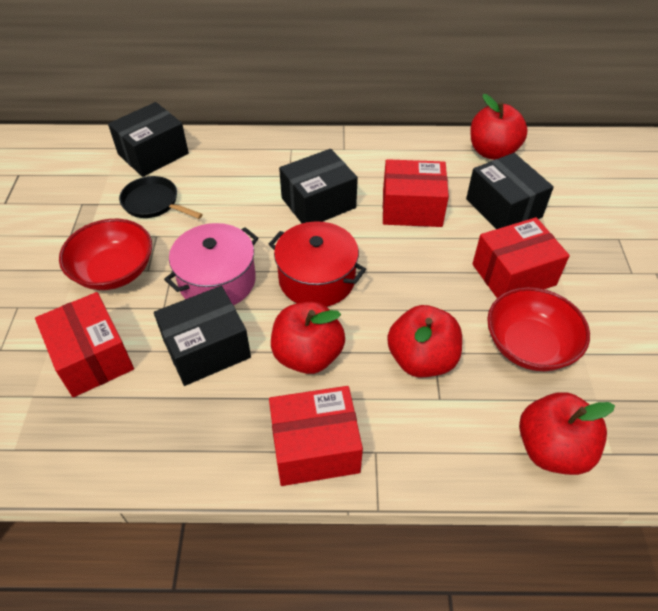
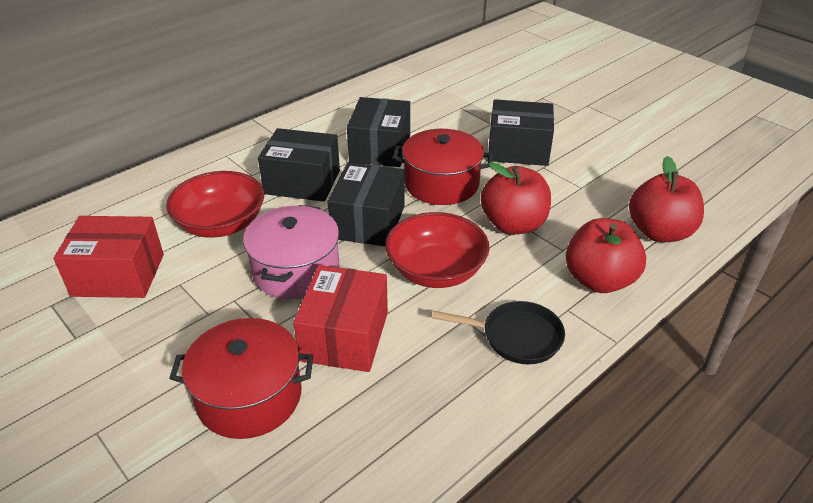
red apple: 4 -> 3
red box: 4 -> 2
red pot: 1 -> 2

